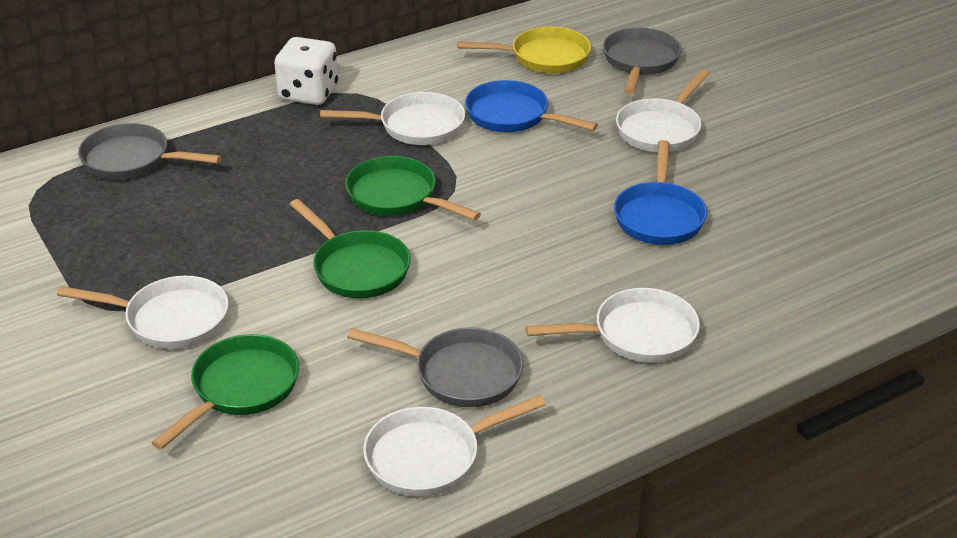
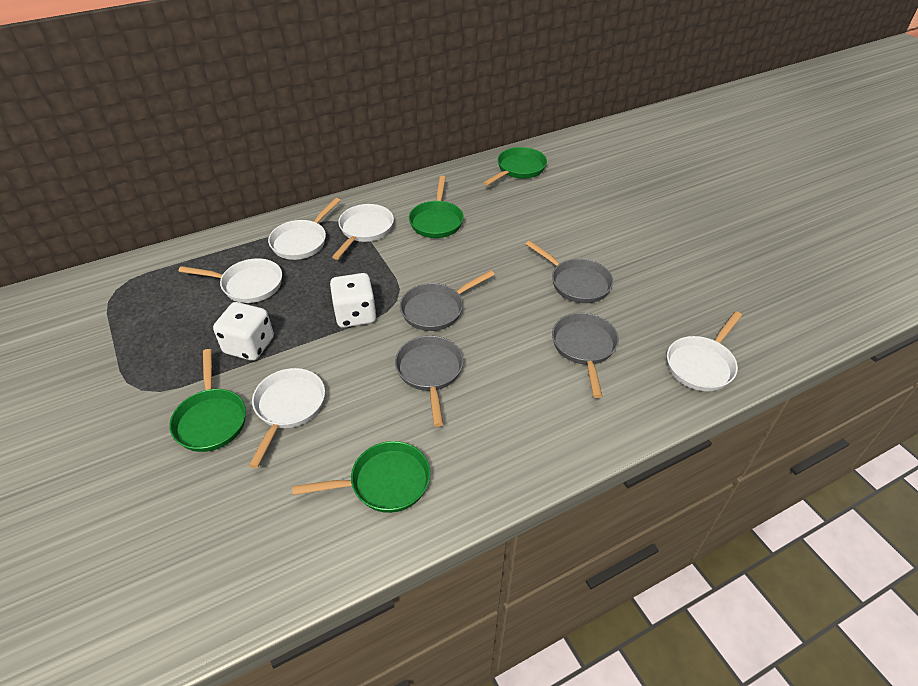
blue pan: 2 -> 0
green pan: 3 -> 4
grey pan: 3 -> 4
white dice: 1 -> 2
yellow pan: 1 -> 0

